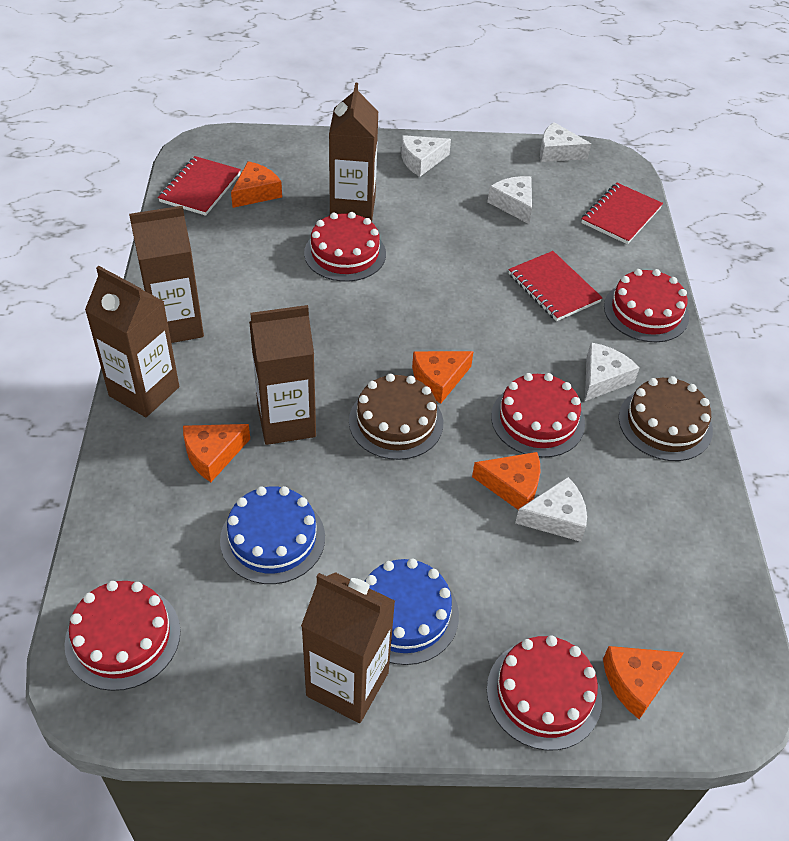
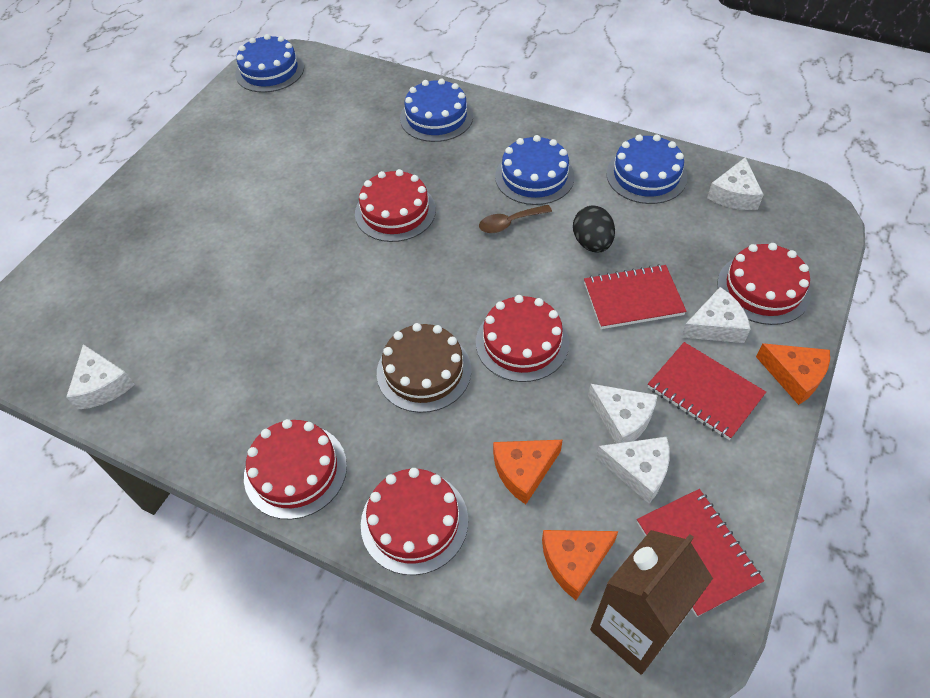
black egg: 0 -> 1
blue cake: 2 -> 4
brown cake: 2 -> 1
brown carton: 5 -> 1
brown spoon: 0 -> 1
orange cheese: 5 -> 3

